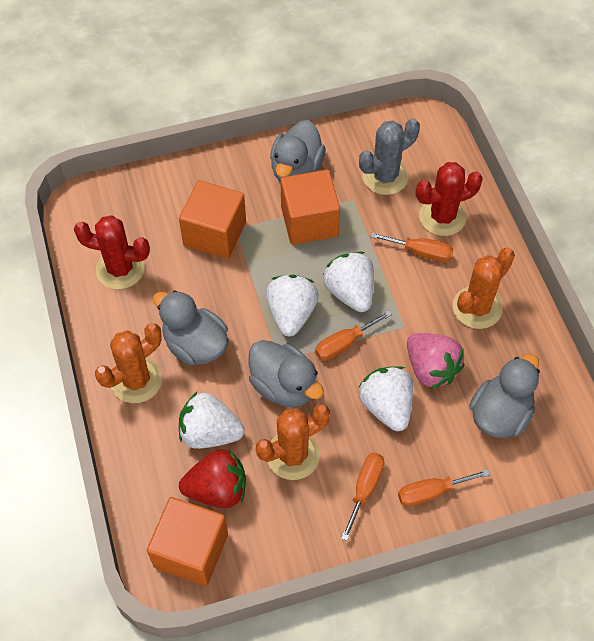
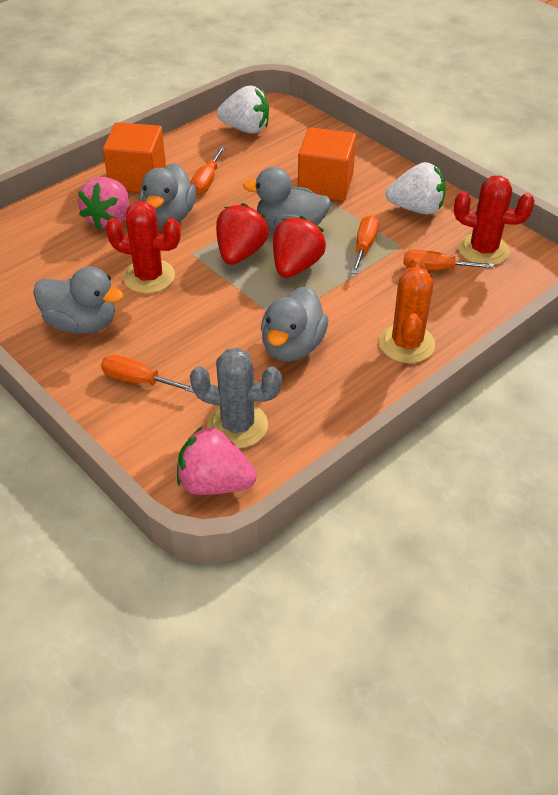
orange cactus: 3 -> 1
orange cube: 3 -> 2
pink strawberry: 1 -> 2
red strawberry: 1 -> 2
white strawberry: 4 -> 2

